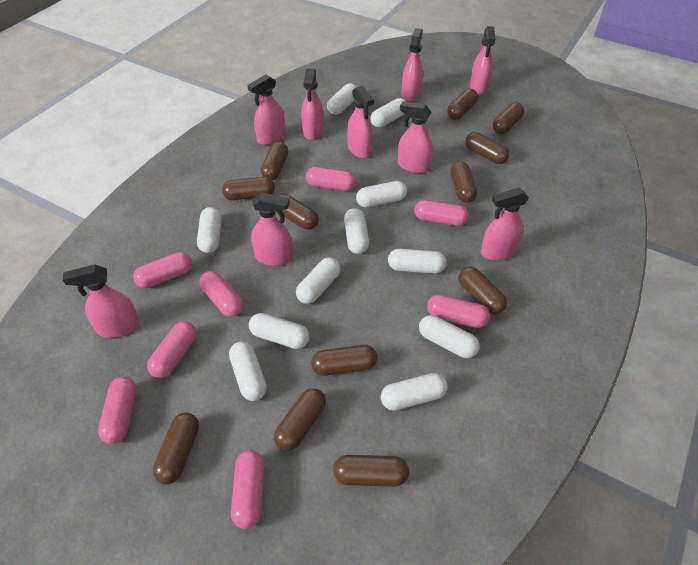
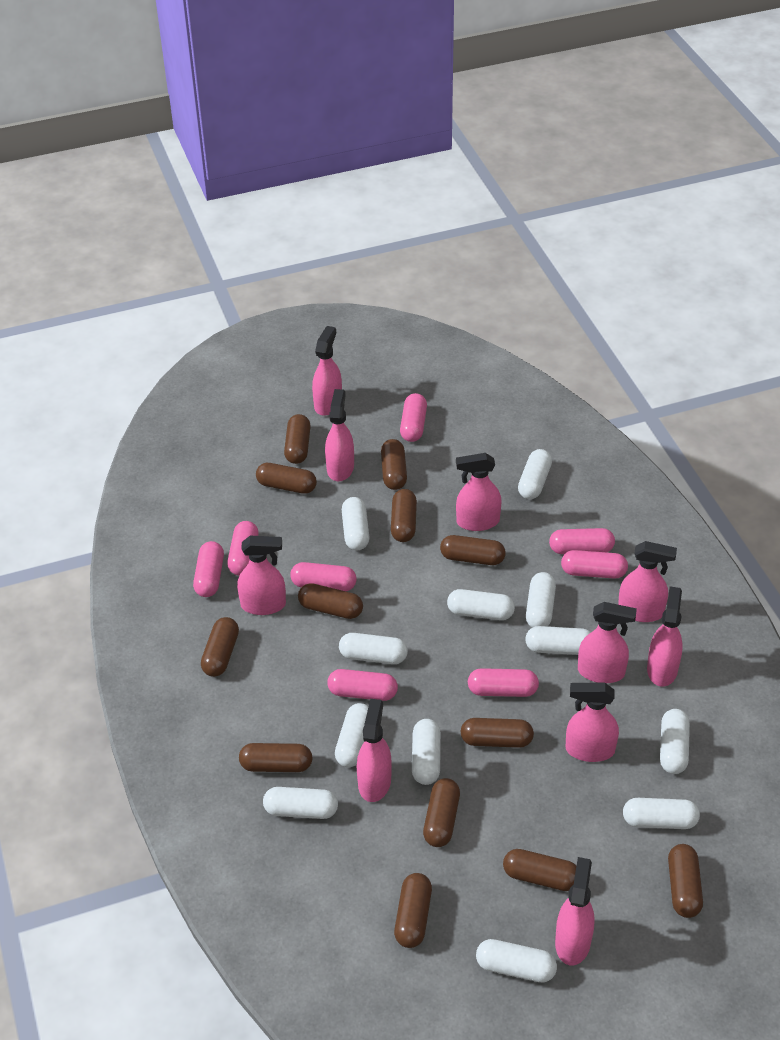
brown capsule: 12 -> 13
pink spray bottle: 9 -> 10
white capsule: 11 -> 12

